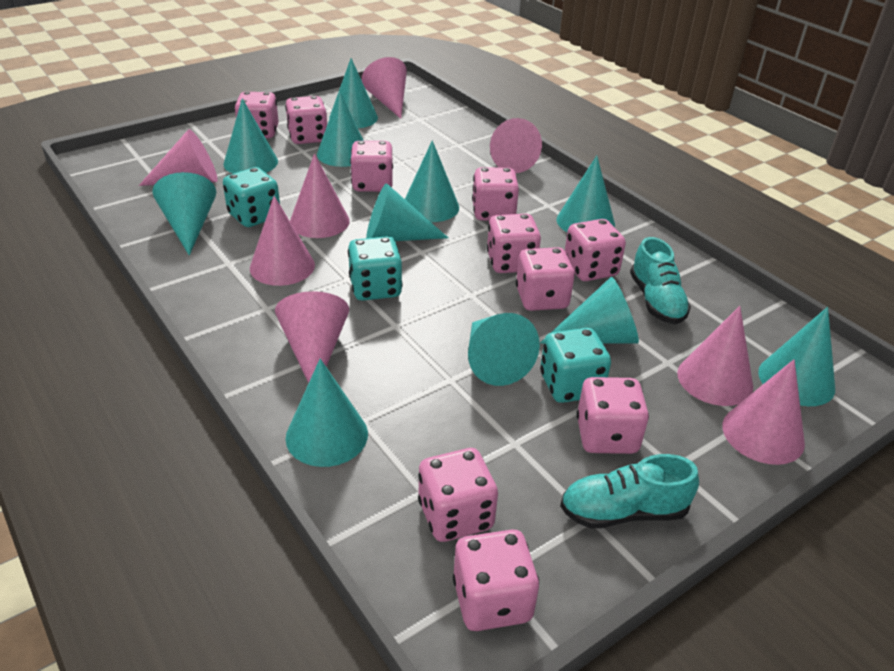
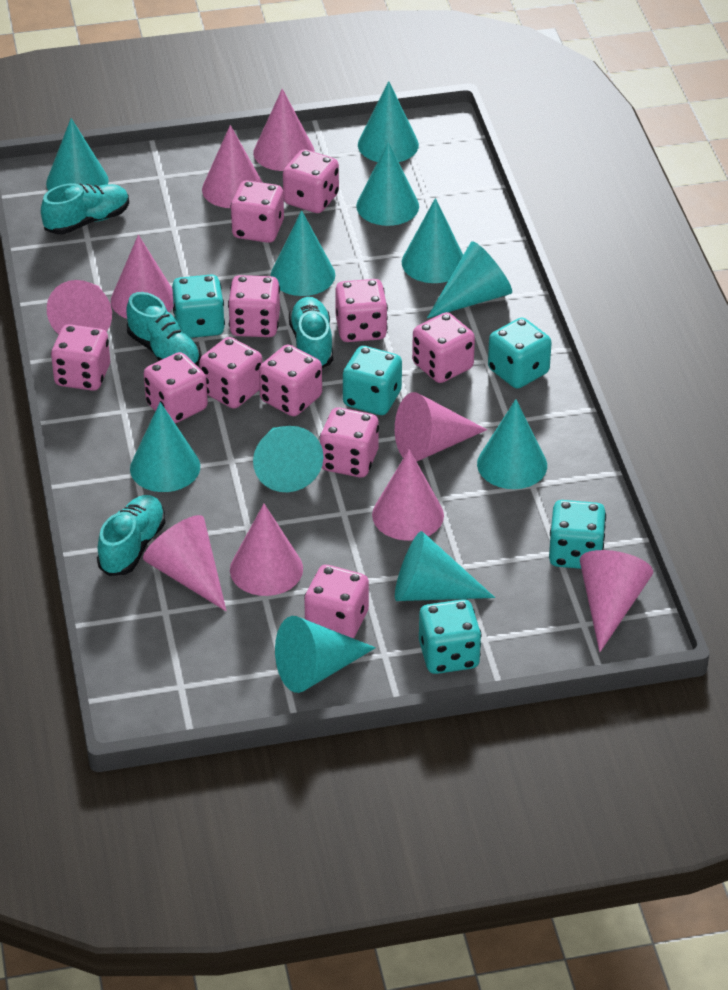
pink cone: 8 -> 9
pink dice: 10 -> 11
turquoise dice: 3 -> 5
turquoise shoe: 2 -> 4

